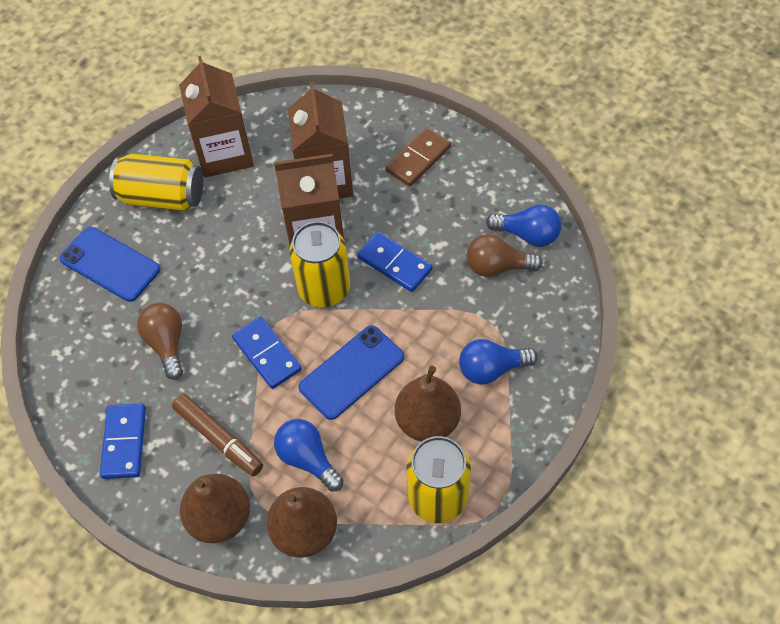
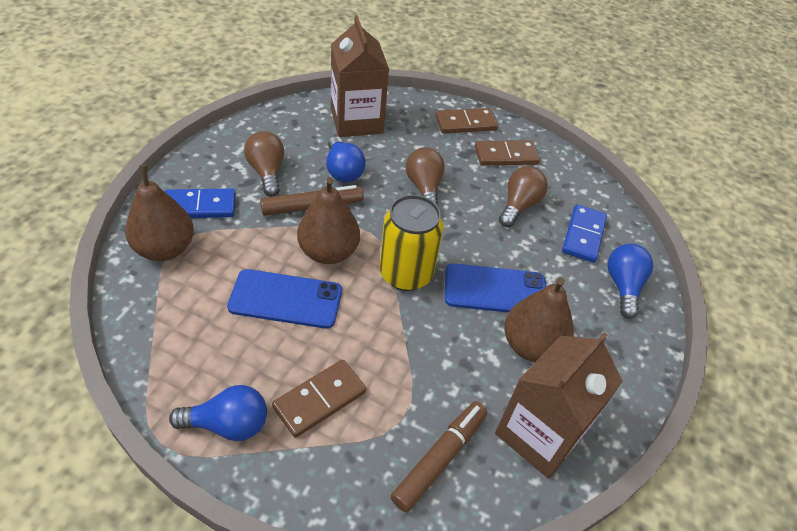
blue domino: 3 -> 2
brown carton: 3 -> 2
brown domino: 1 -> 3
brown light bulb: 2 -> 3
brown marker: 1 -> 2
yellow can: 3 -> 1

